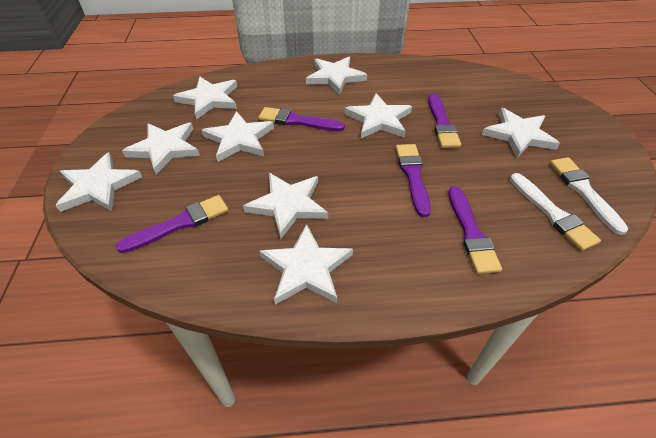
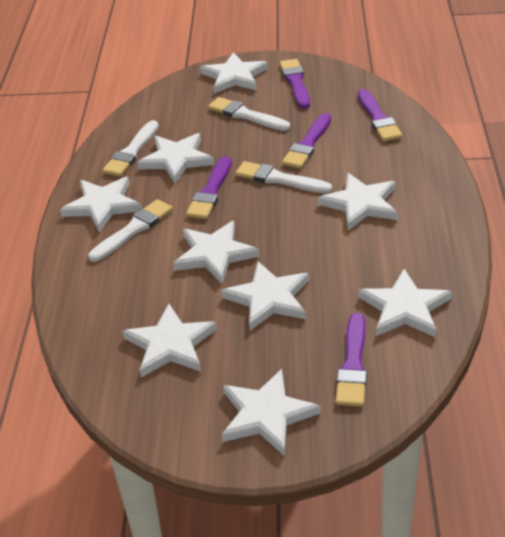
white brush: 2 -> 4

